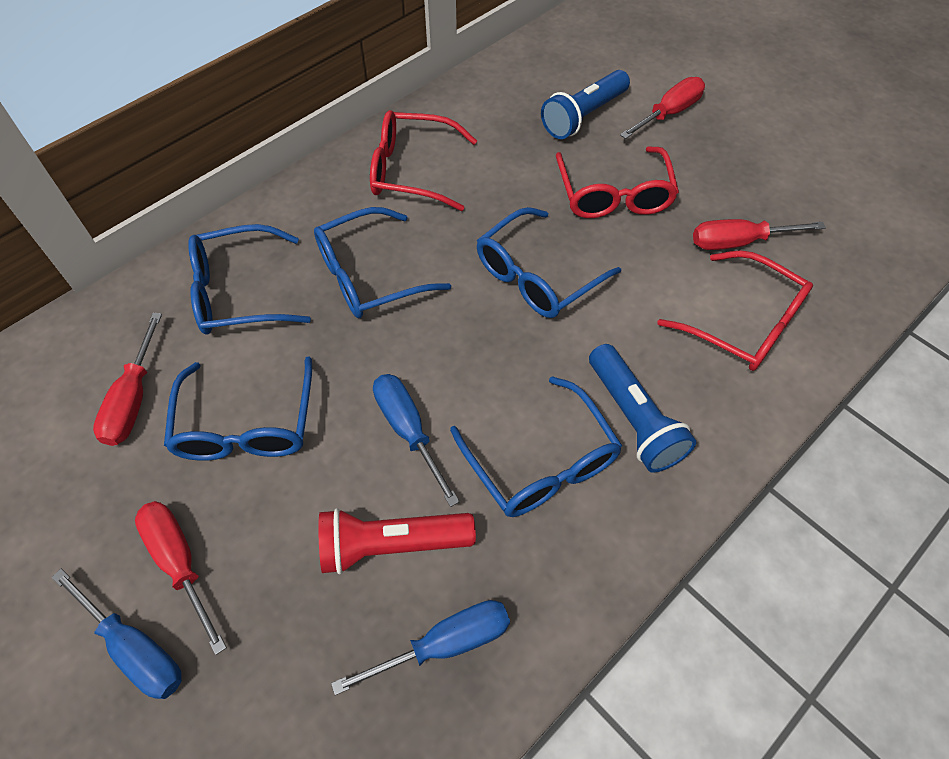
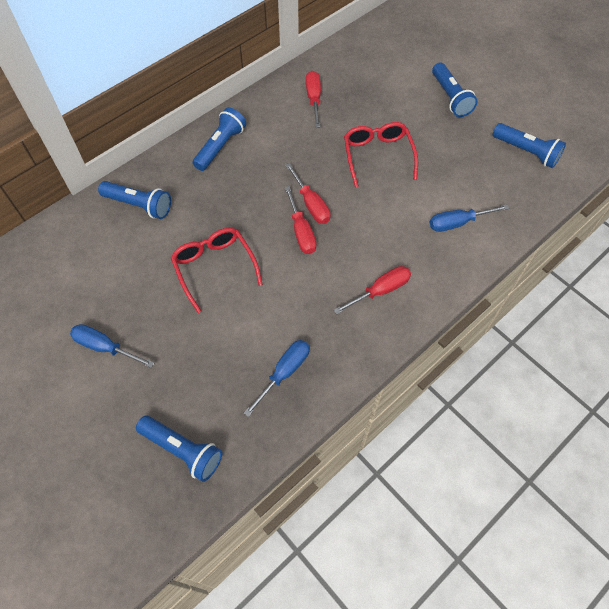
blue flashlight: 2 -> 5
blue glasses: 5 -> 0
red flashlight: 1 -> 0
red glasses: 3 -> 2

